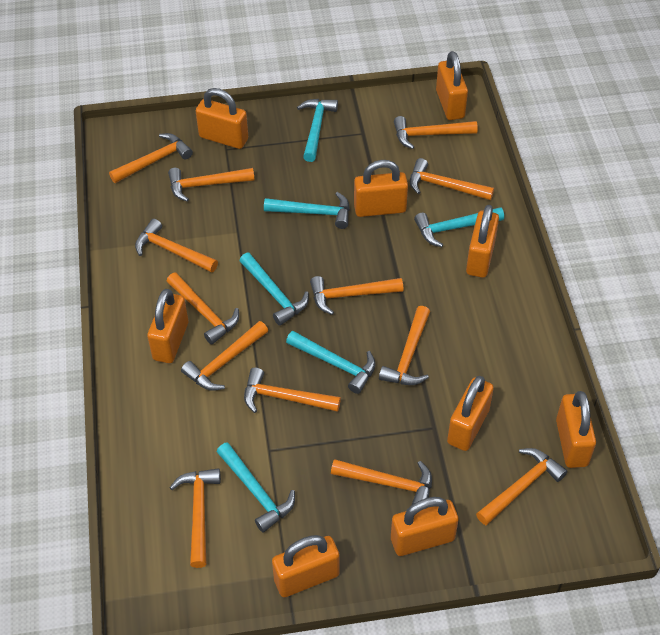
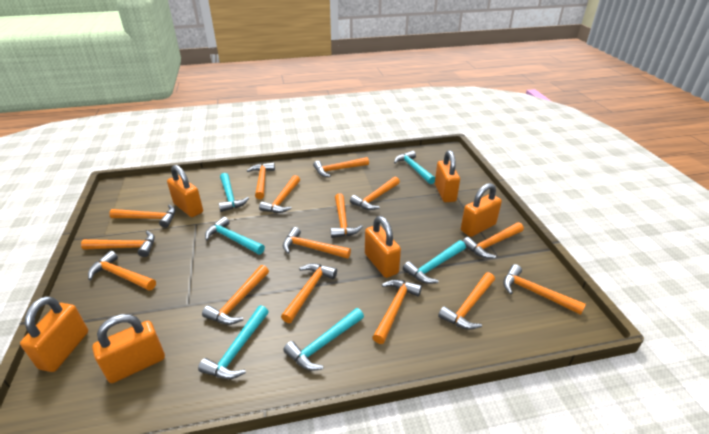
orange hammer: 13 -> 15
orange padlock: 9 -> 6

